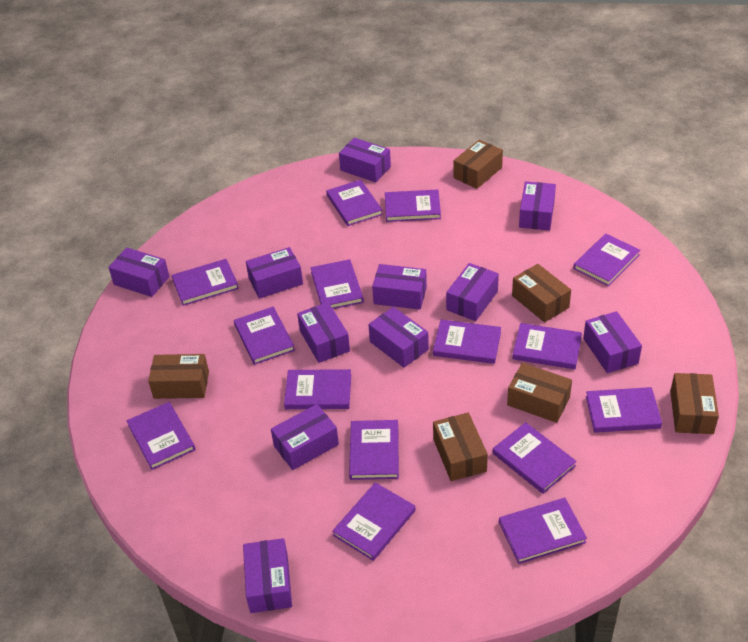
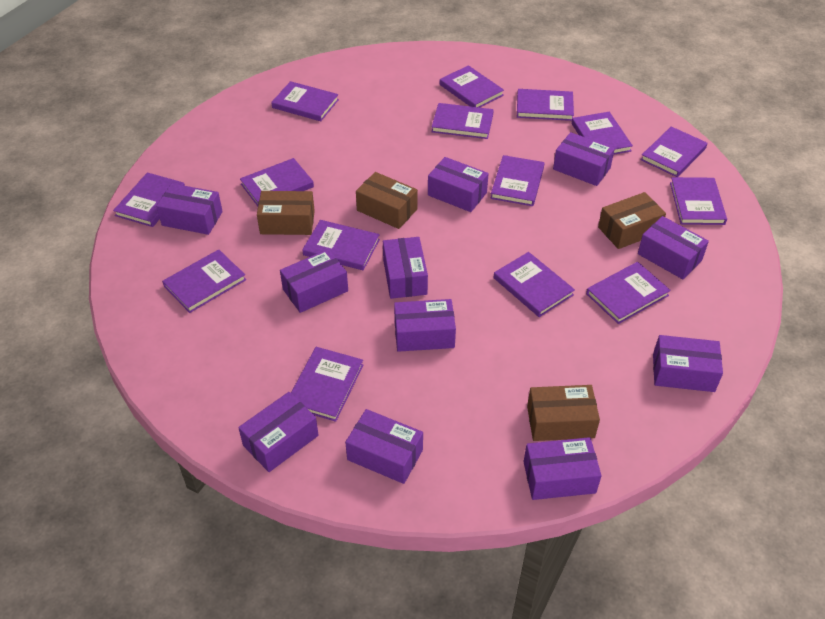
brown box: 6 -> 4

